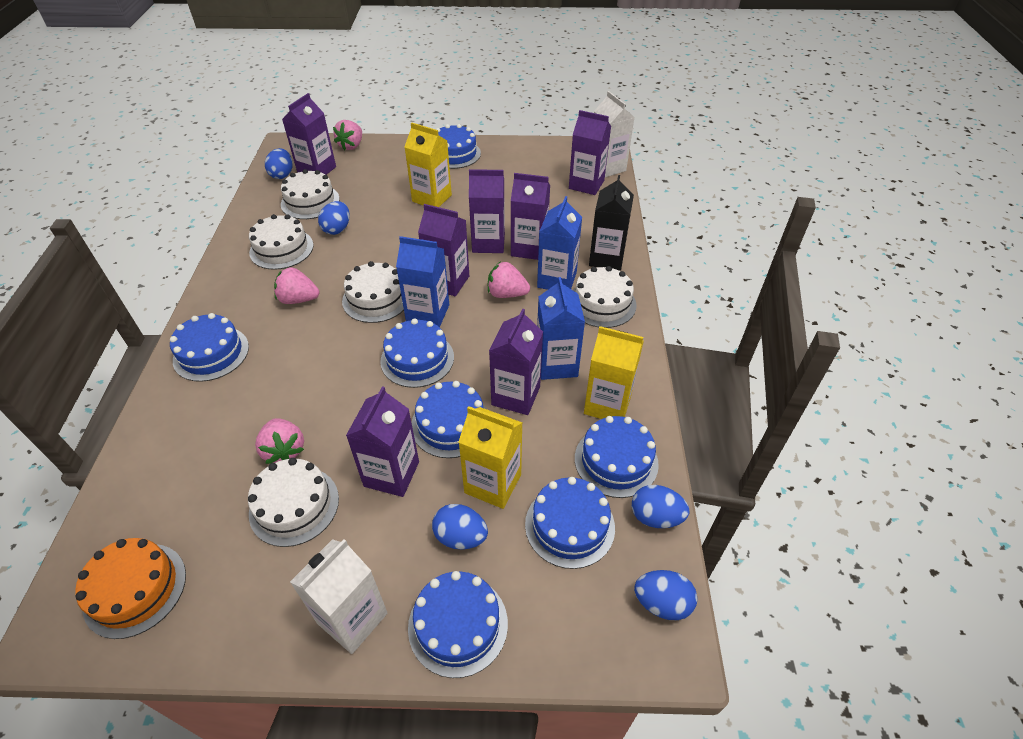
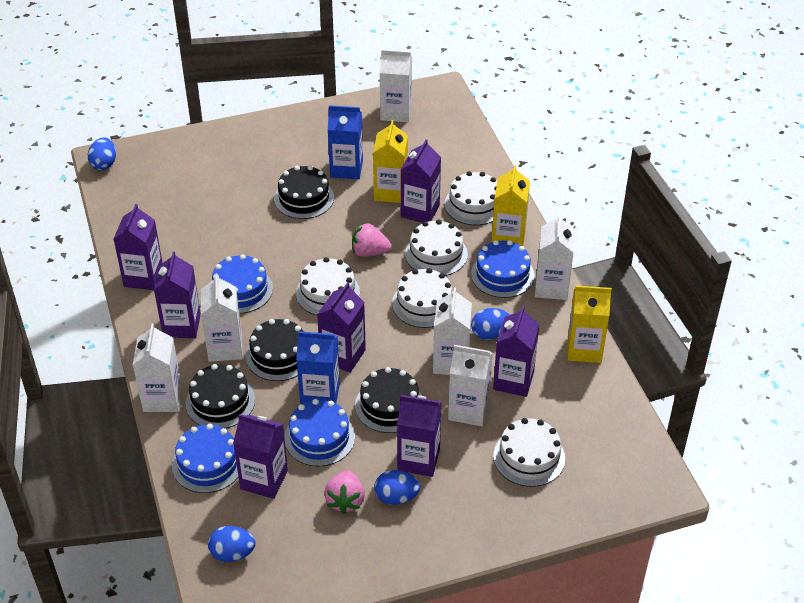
black cake: 0 -> 4
black carton: 1 -> 0
blue cake: 7 -> 4
blue carton: 3 -> 2
blue egg: 5 -> 4
orange cake: 1 -> 0
pink strawberry: 4 -> 2
white carton: 2 -> 6

